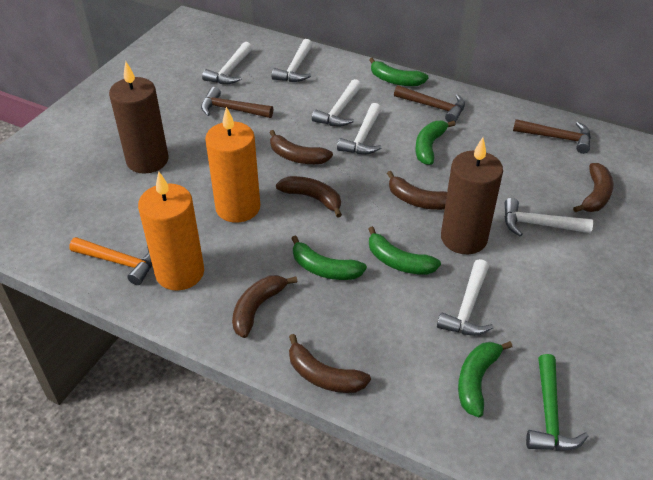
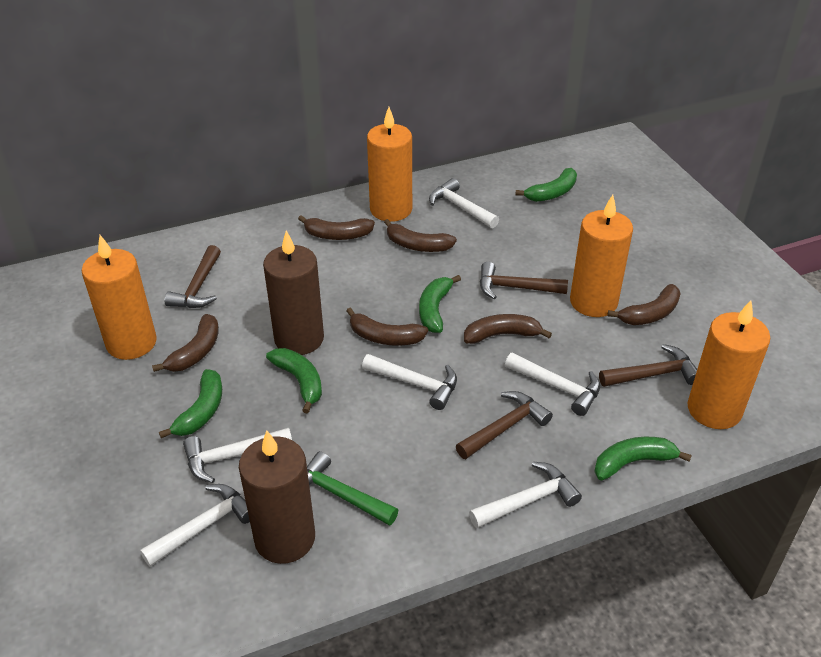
brown hammer: 3 -> 4
orange candle: 2 -> 4
orange hammer: 1 -> 0

